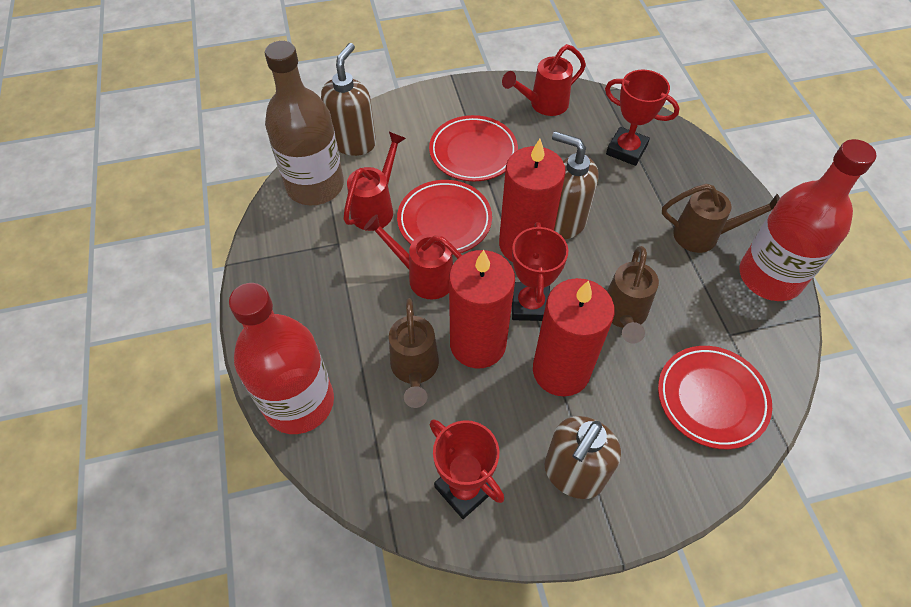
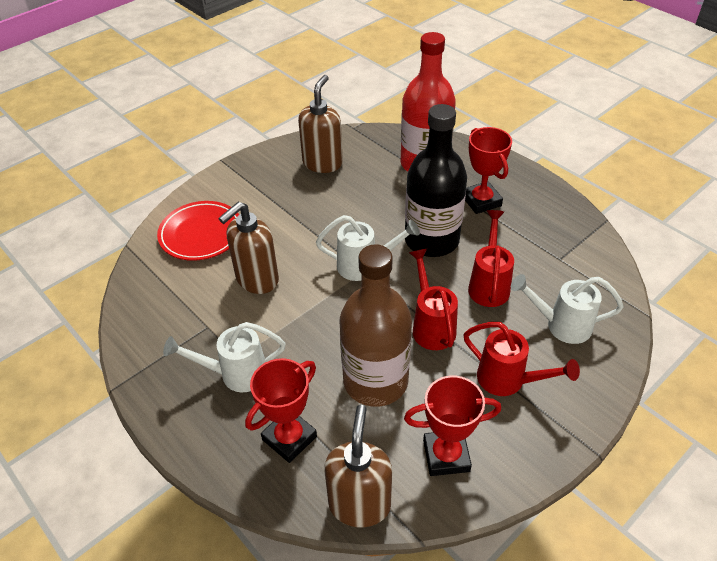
black bottle: 0 -> 1
brown watering can: 3 -> 0
red bottle: 2 -> 1
red candle: 3 -> 0
red plate: 3 -> 1
white watering can: 0 -> 3

